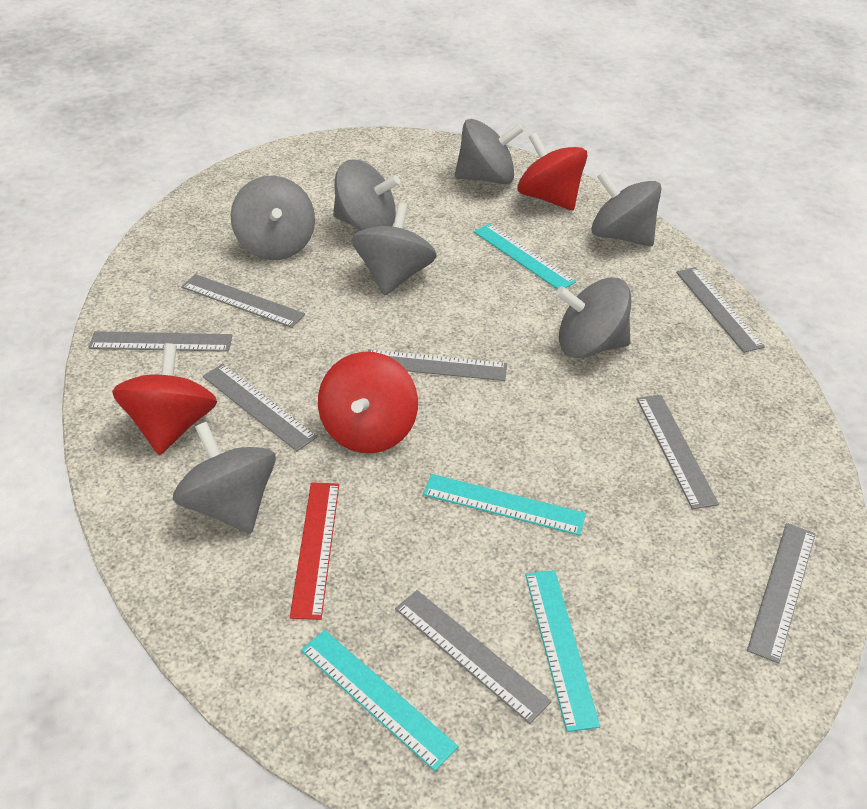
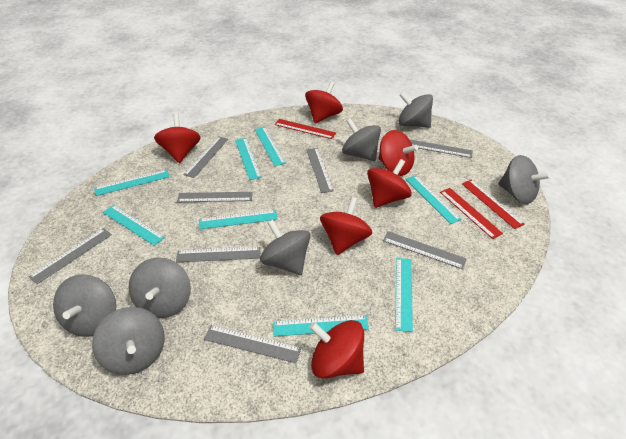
red ruler: 1 -> 3
red spinning top: 3 -> 6
turquoise ruler: 4 -> 8

